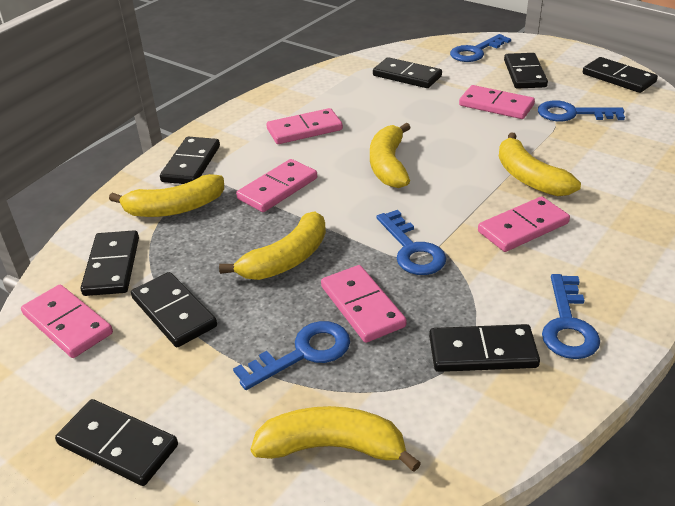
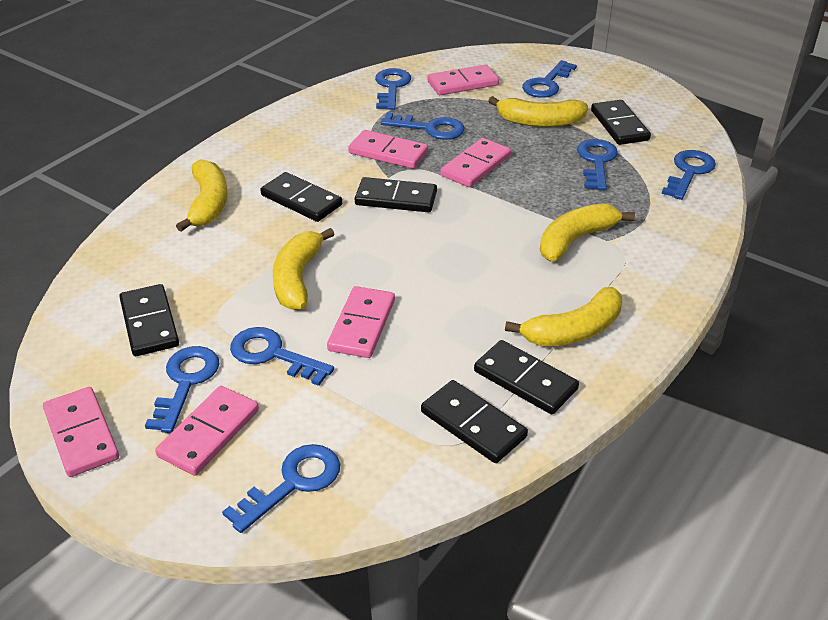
black domino: 8 -> 6
blue key: 5 -> 8

